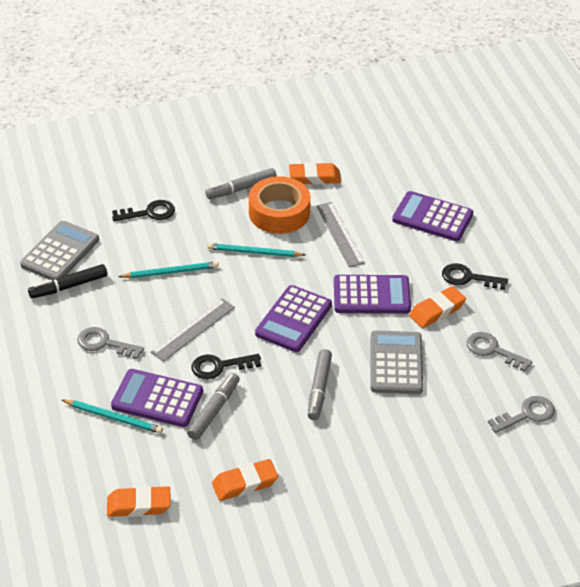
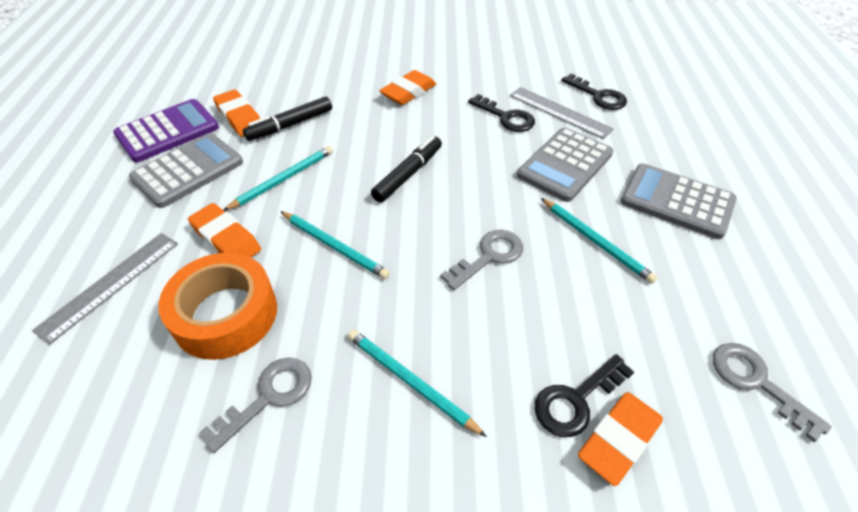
black marker: 1 -> 2
grey calculator: 2 -> 3
grey marker: 3 -> 0
purple calculator: 4 -> 1
turquoise pencil: 3 -> 4

